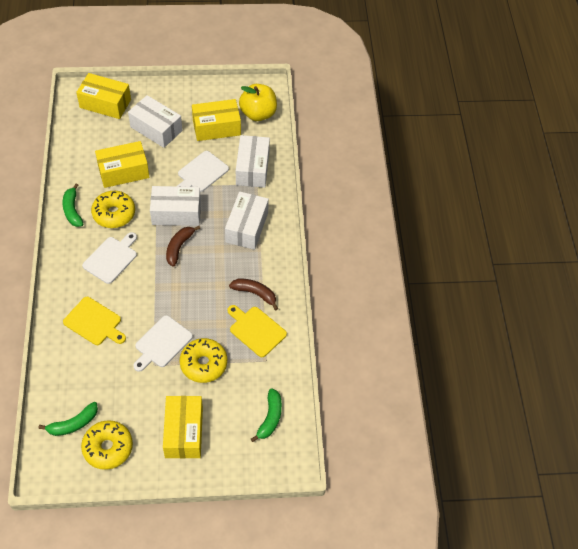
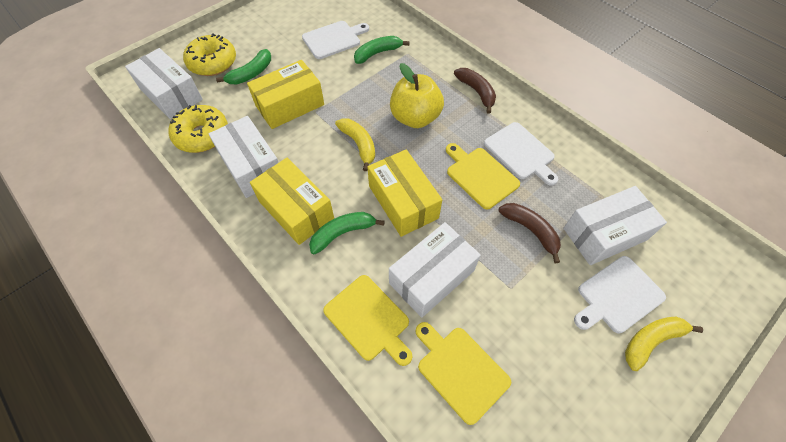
yellow banana: 0 -> 2
yellow box: 4 -> 3
yellow cutting board: 2 -> 3
yellow donut: 3 -> 2

